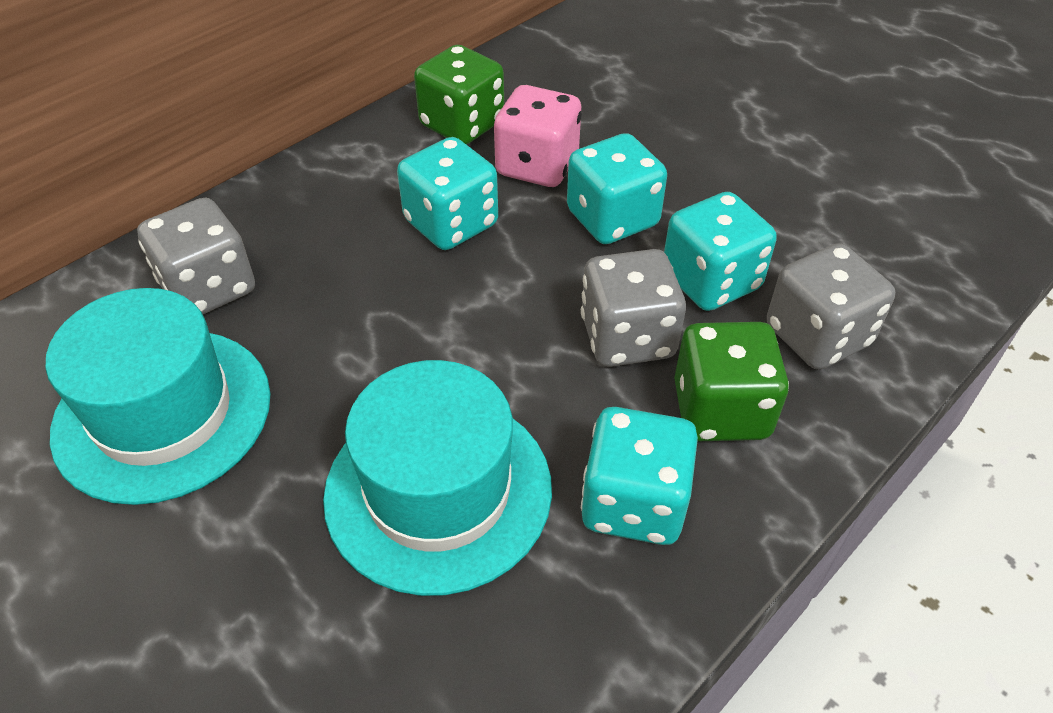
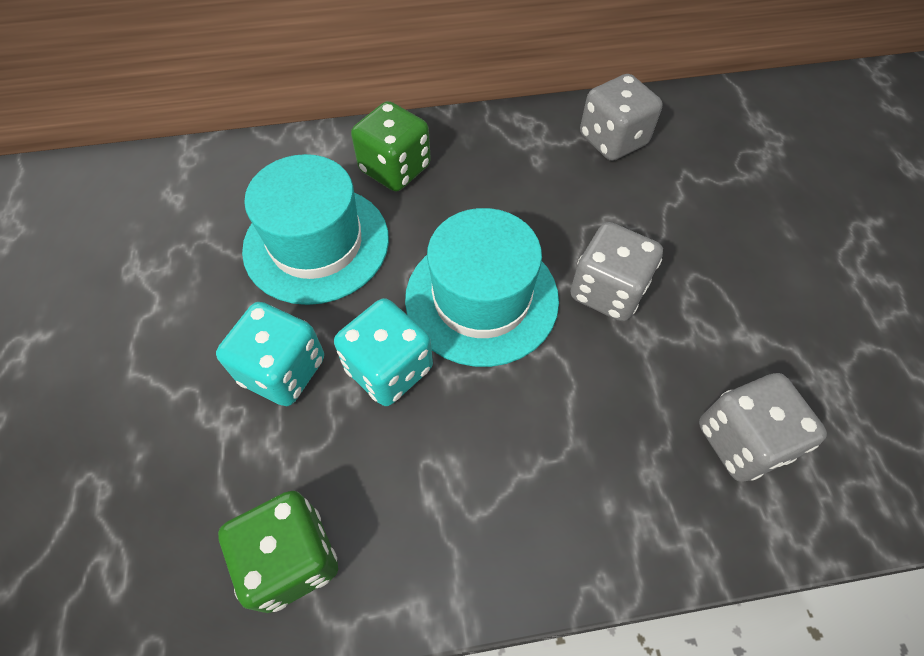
pink dice: 1 -> 0
turquoise dice: 4 -> 2

